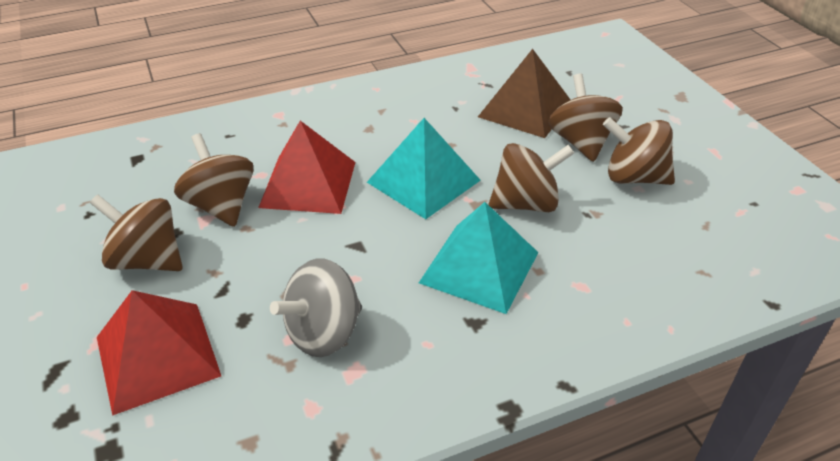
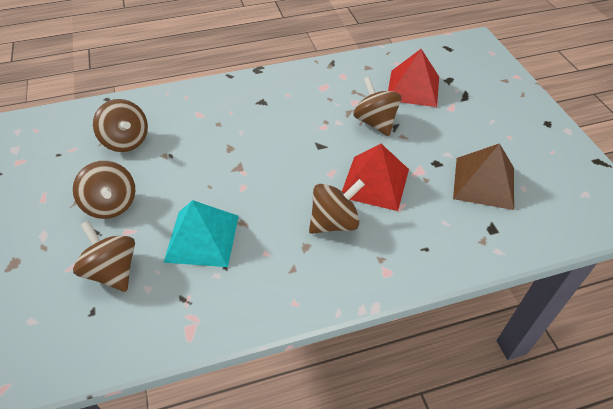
grey spinning top: 1 -> 0
turquoise pyramid: 2 -> 1

